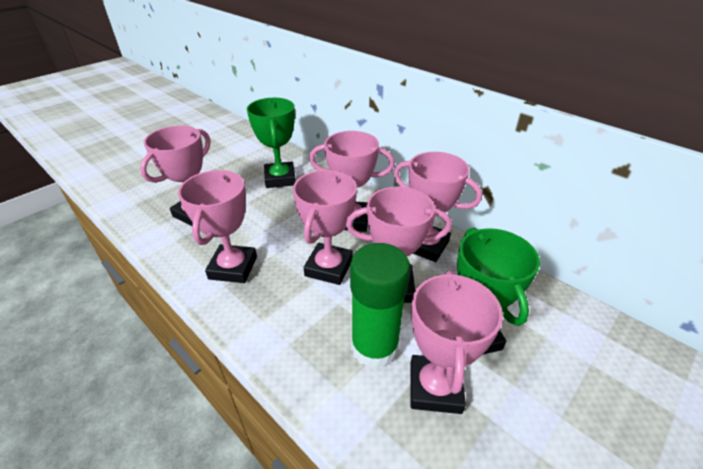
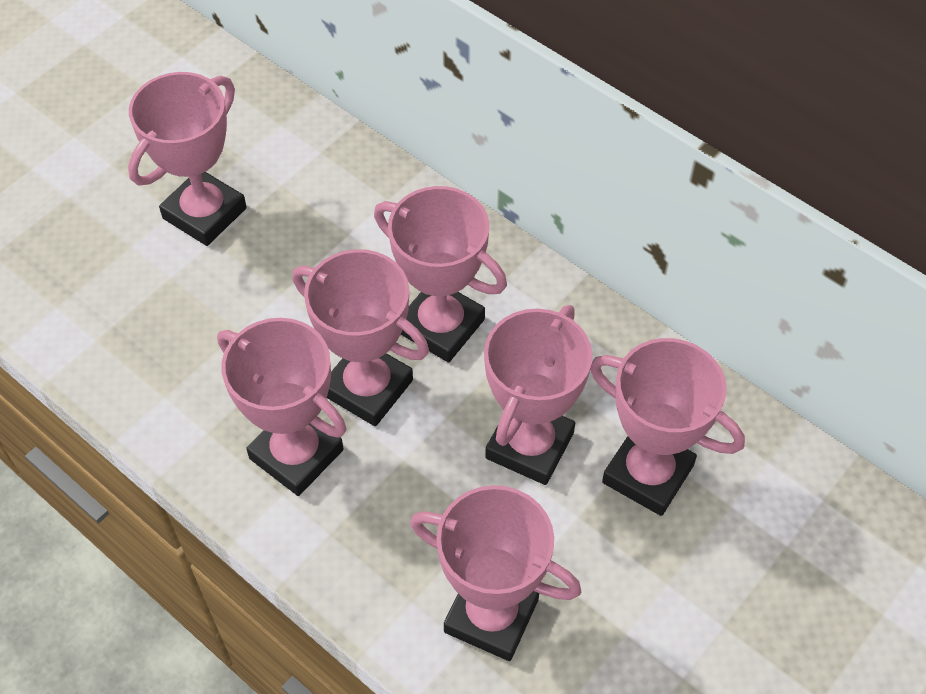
green glue stick: 1 -> 0
green trophy: 2 -> 0

